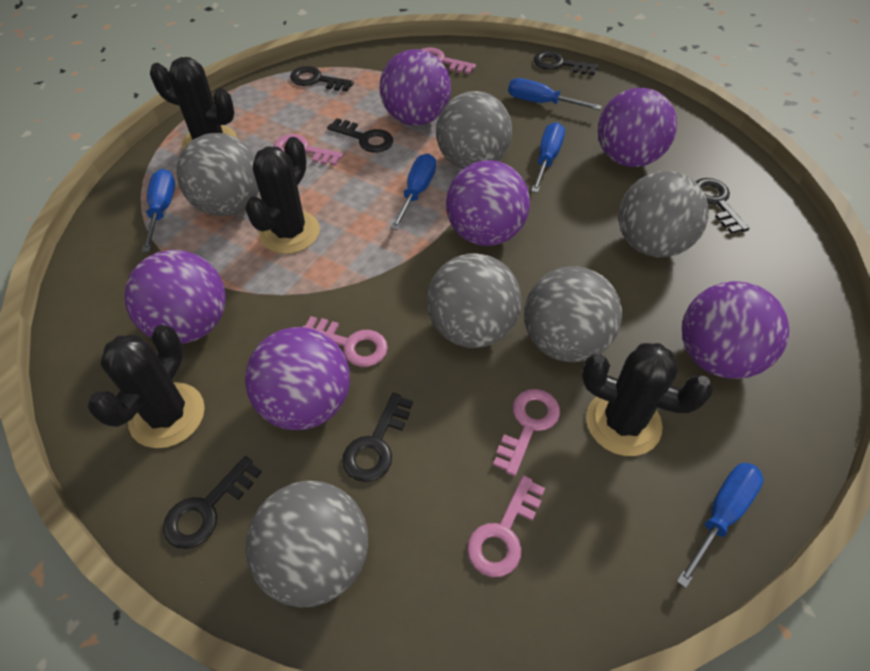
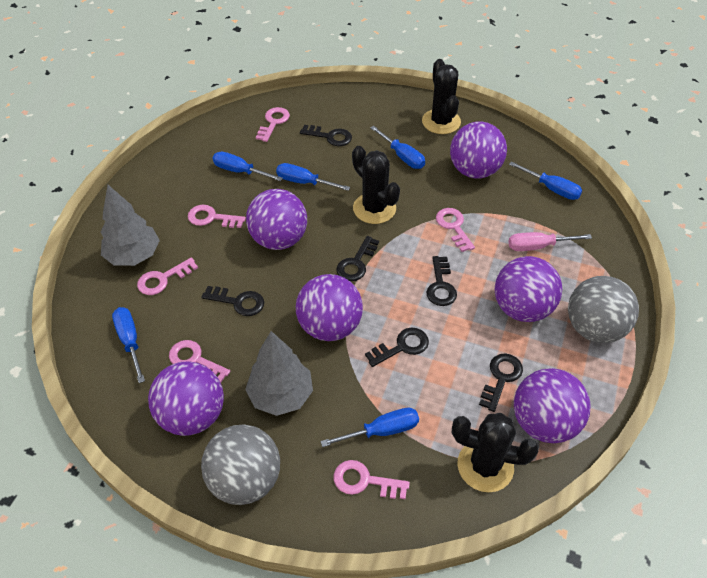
black cactus: 4 -> 3
blue screwdriver: 5 -> 6
grey ball: 6 -> 2
grey tree: 0 -> 2
pink key: 5 -> 6
pink screwdriver: 0 -> 1

